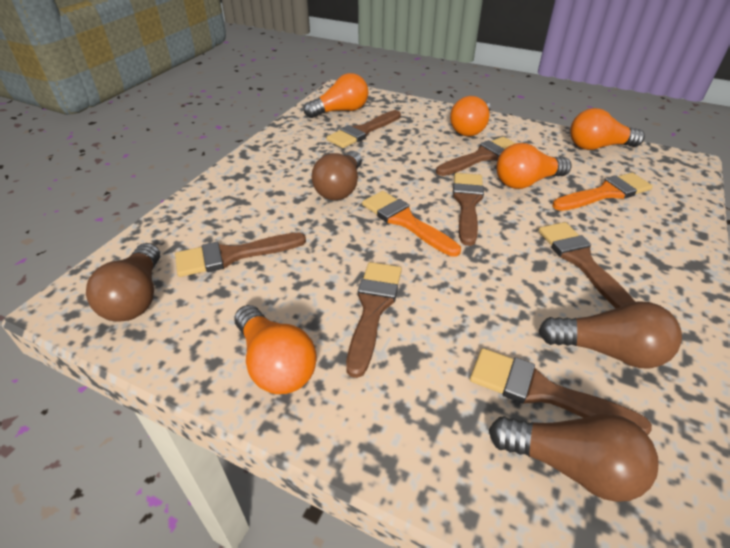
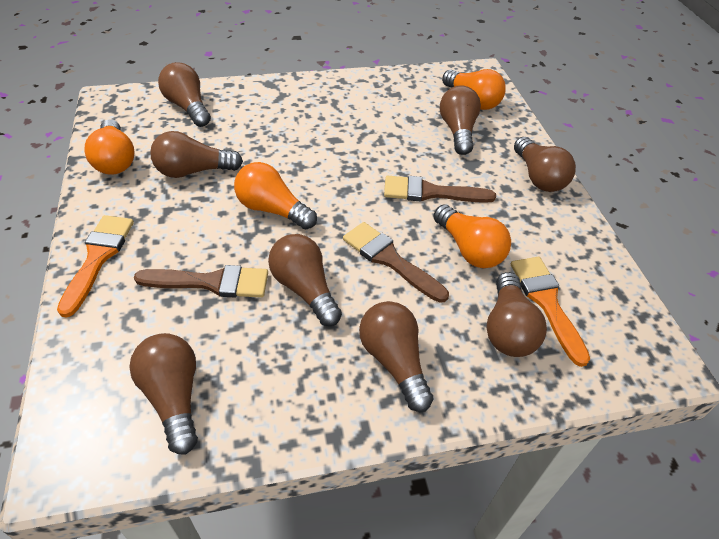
brown brush: 7 -> 3
brown light bulb: 4 -> 8
orange light bulb: 5 -> 4

